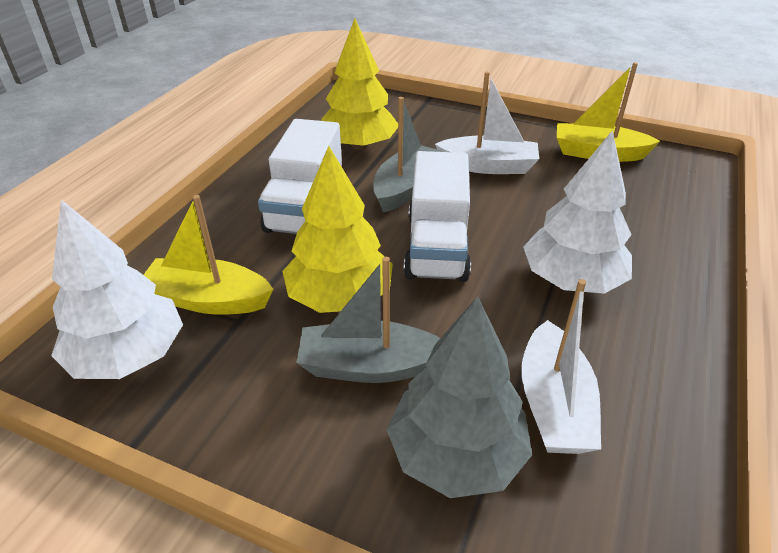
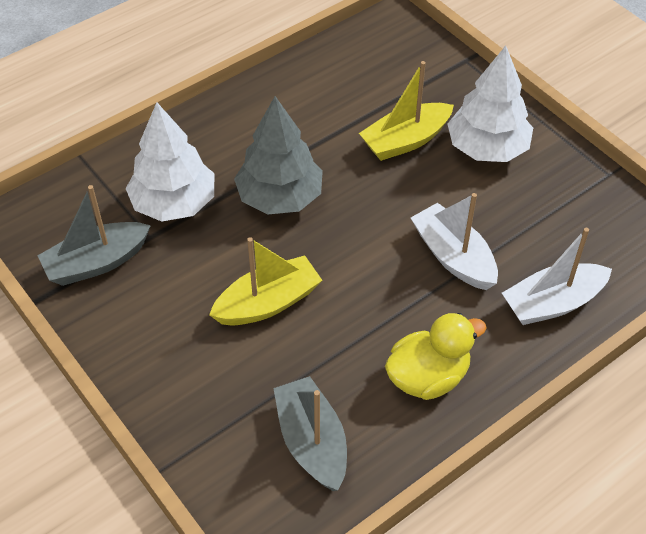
white truck: 2 -> 0
yellow duck: 0 -> 1
yellow tree: 2 -> 0

